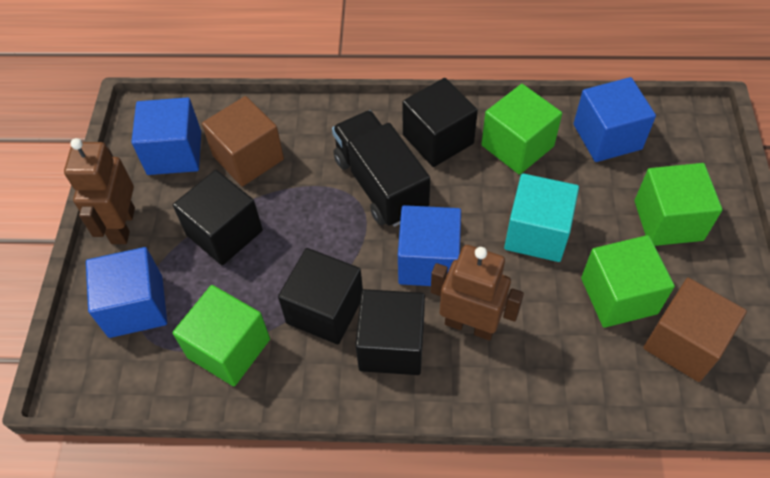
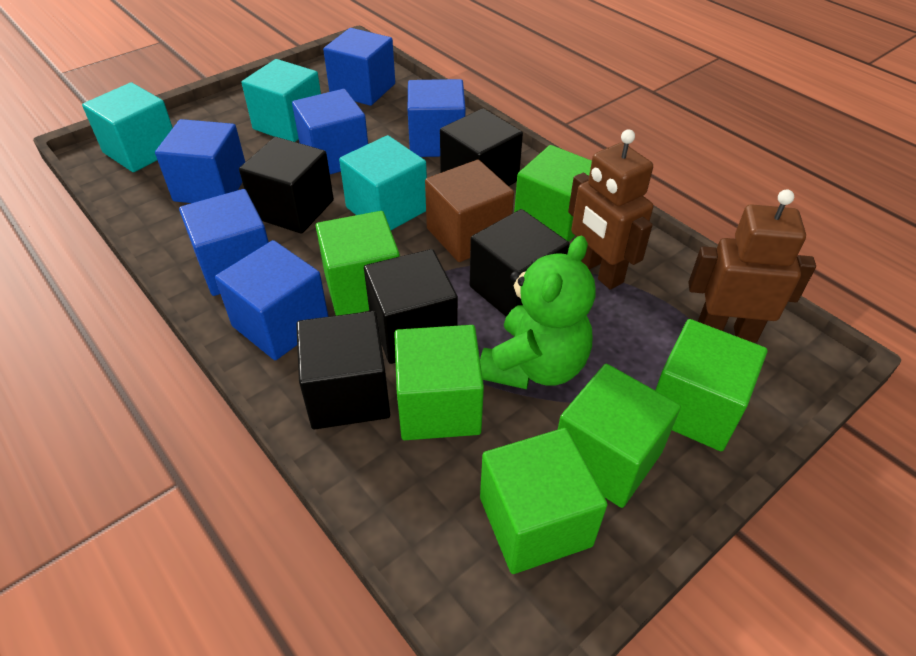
black cube: 4 -> 5
black truck: 1 -> 0
blue cube: 4 -> 6
brown cube: 2 -> 1
green cube: 4 -> 6
green teddy bear: 0 -> 1
turquoise cube: 1 -> 3

